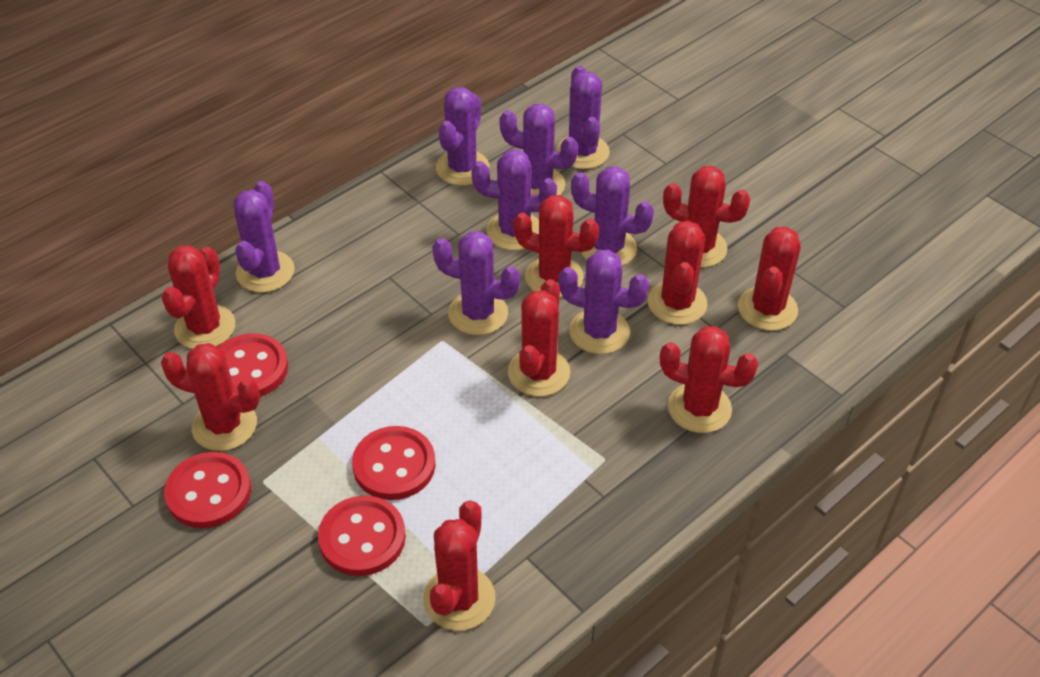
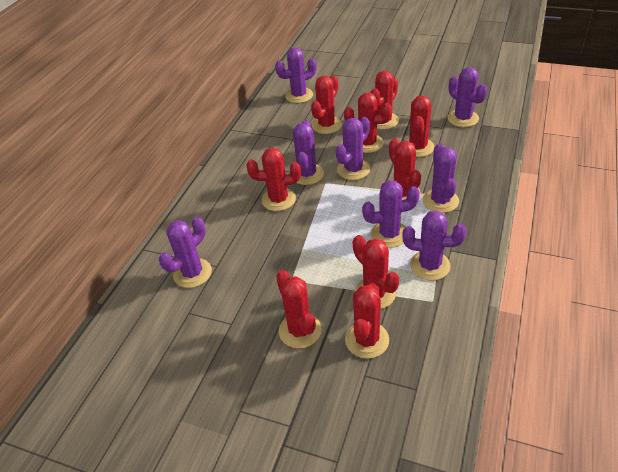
red button: 4 -> 0

